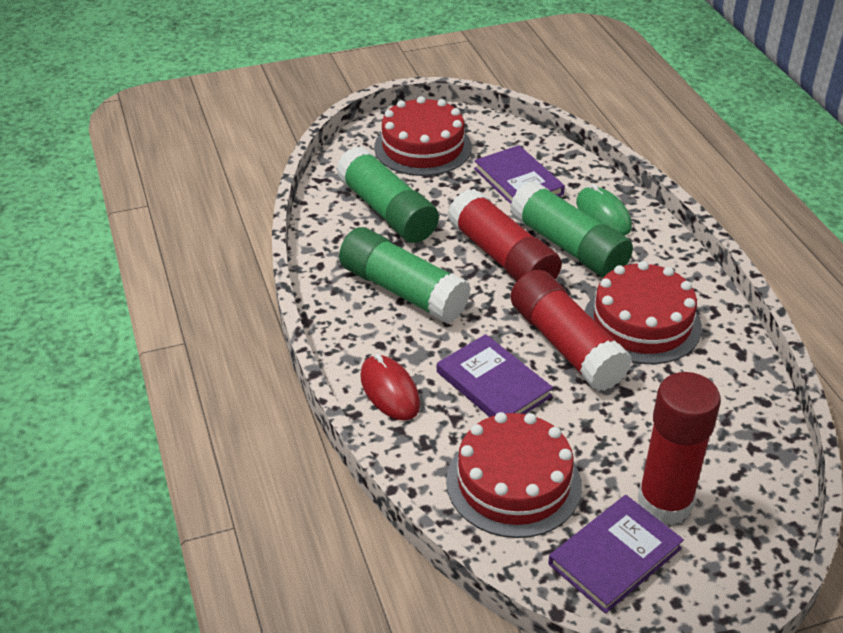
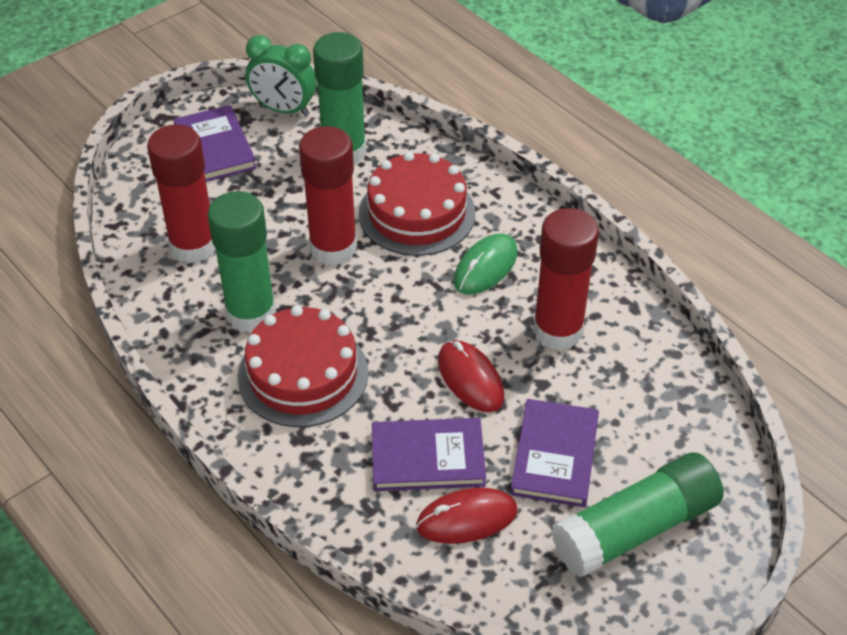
green clock: 0 -> 1
red cake: 3 -> 2
red mouse: 1 -> 2

